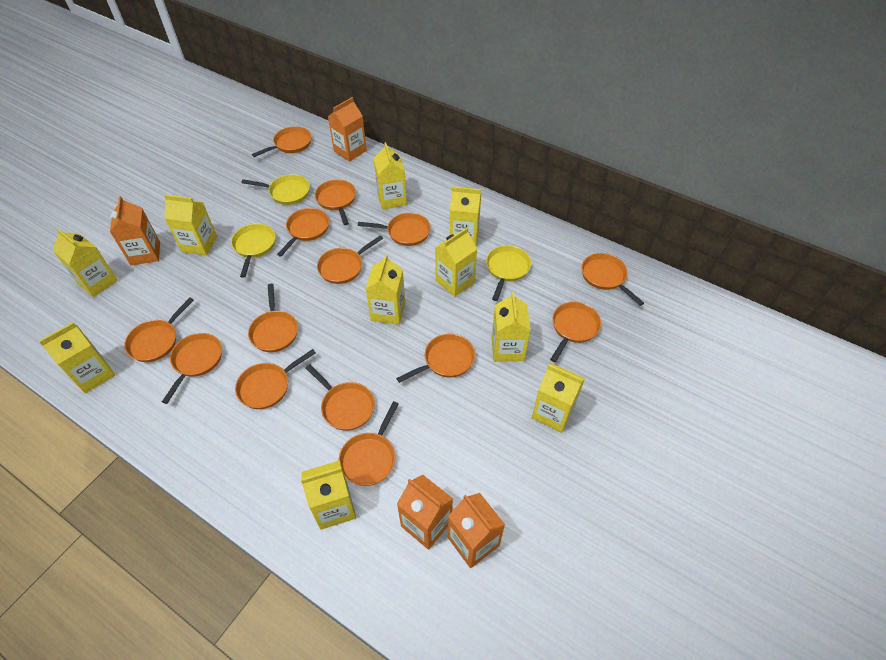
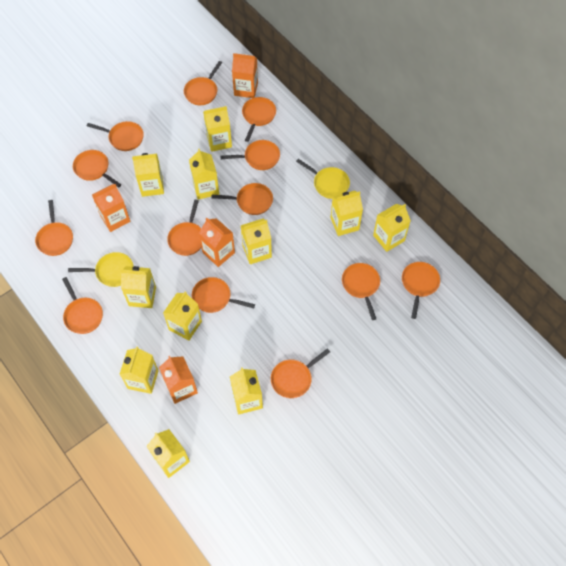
orange pan: 14 -> 13
yellow carton: 10 -> 11
yellow pan: 3 -> 2

